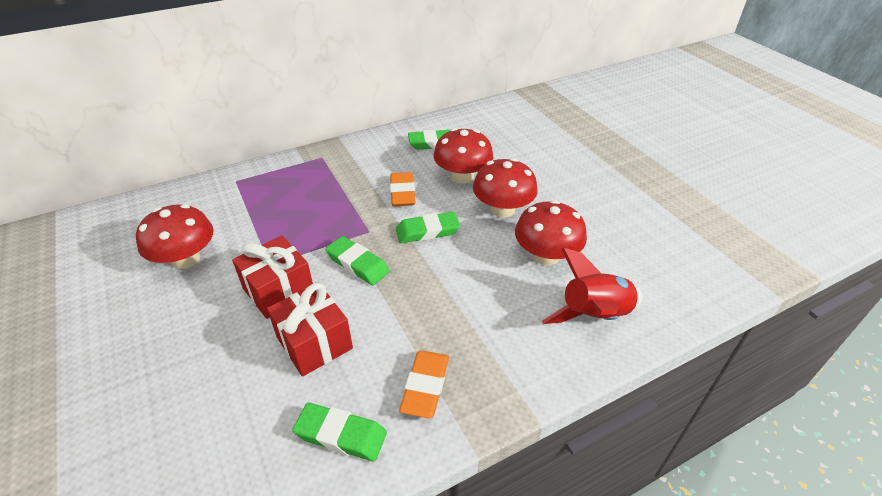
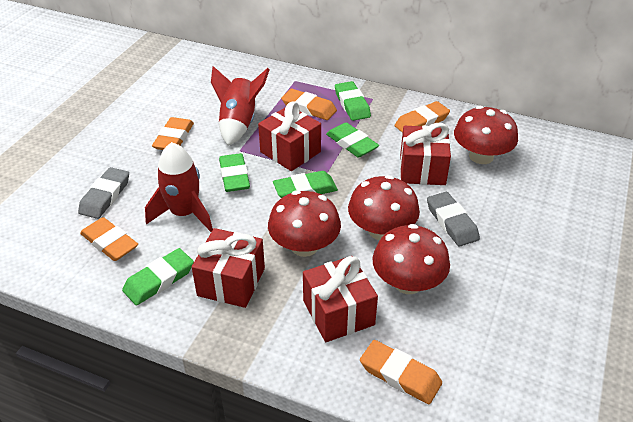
green eraser: 4 -> 5
grey eraser: 0 -> 2
orange eraser: 2 -> 5
red gift: 2 -> 4
red rocket: 1 -> 2

